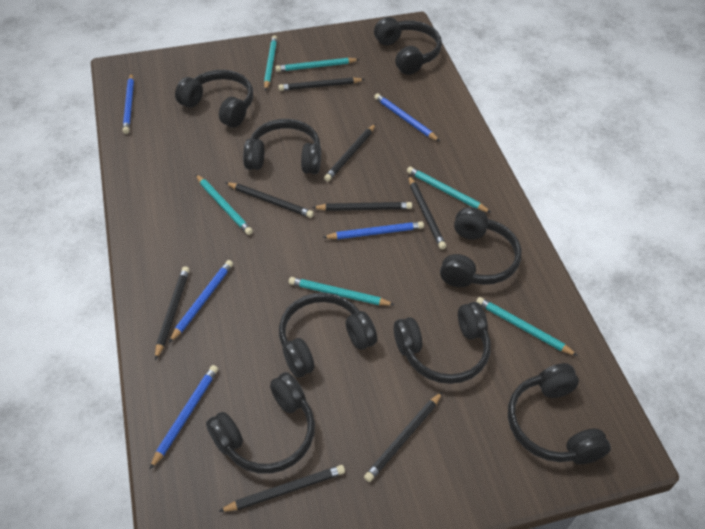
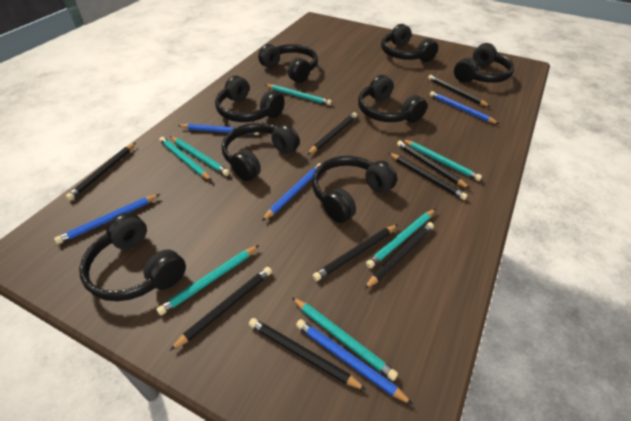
black pencil: 8 -> 9
turquoise pencil: 6 -> 7

